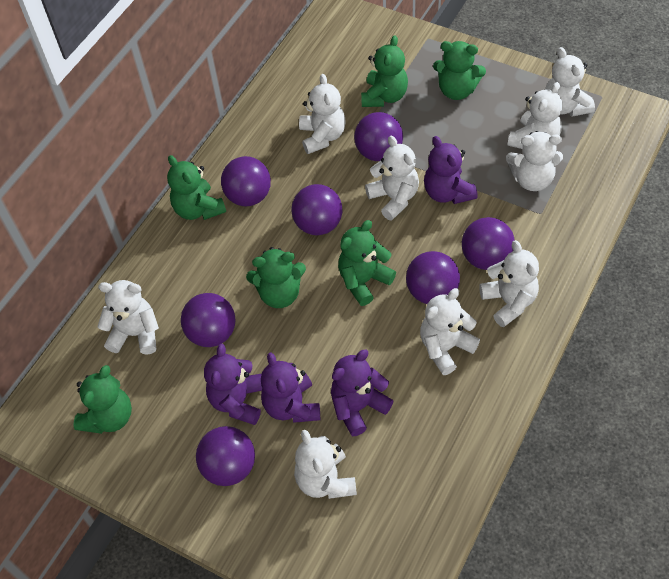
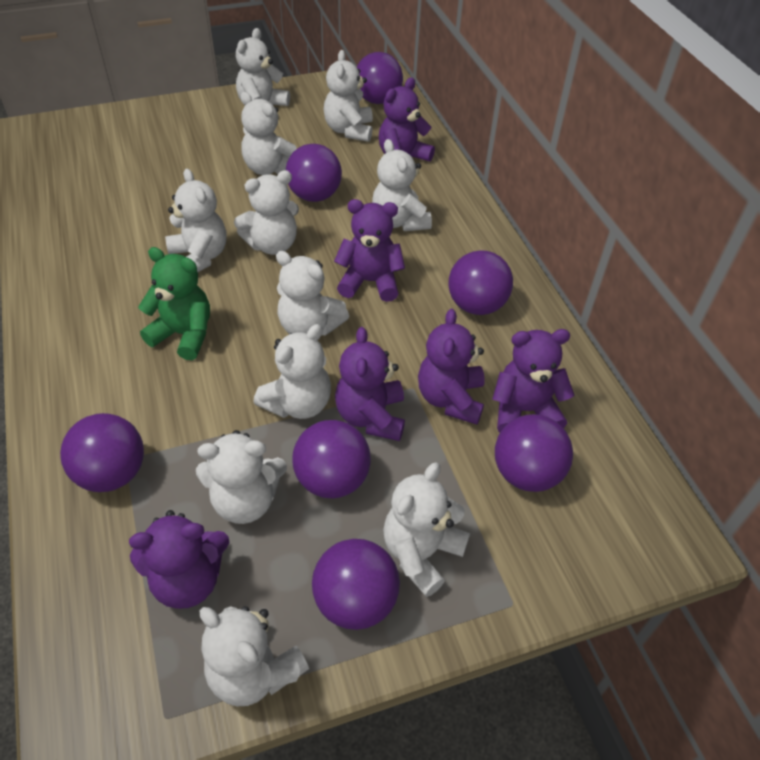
green teddy bear: 6 -> 1
purple teddy bear: 4 -> 6
white teddy bear: 9 -> 11

